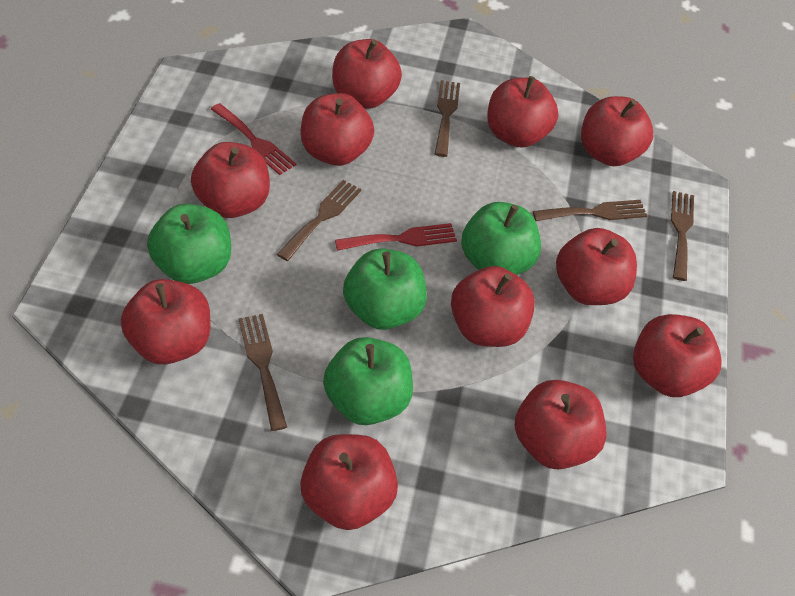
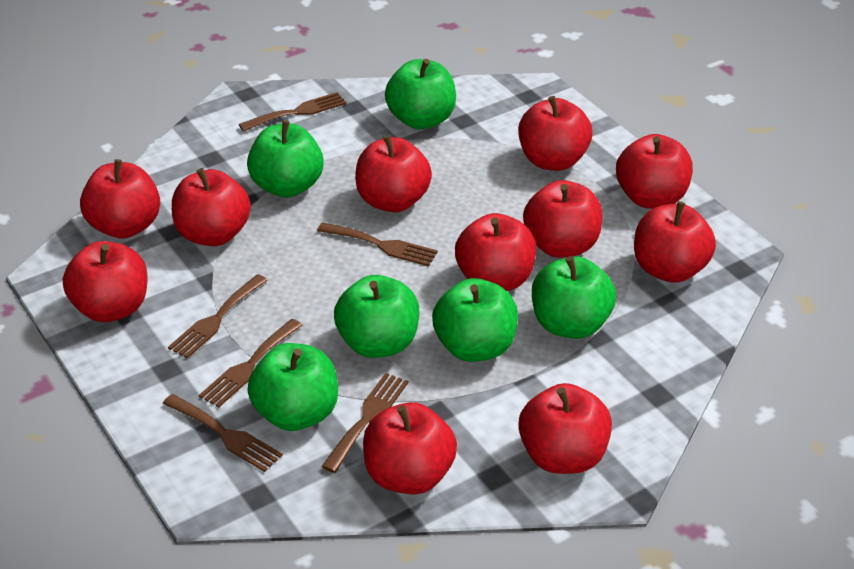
brown fork: 5 -> 6
green apple: 4 -> 6
red fork: 2 -> 0

